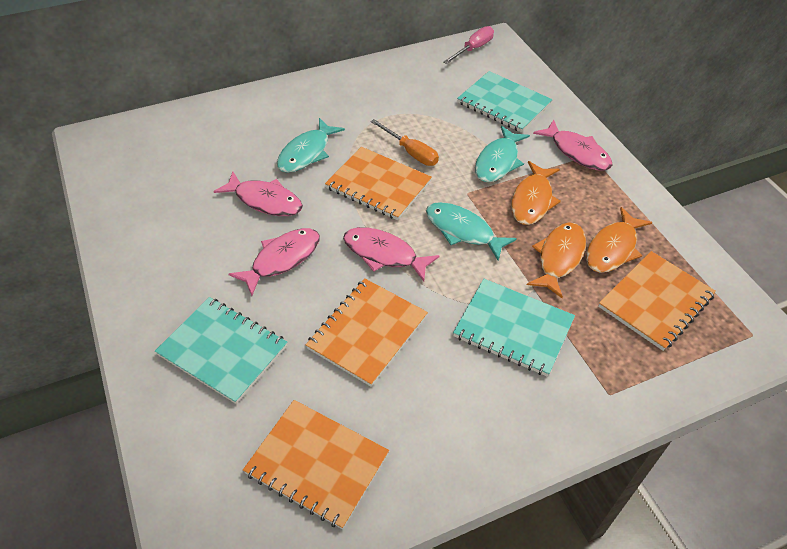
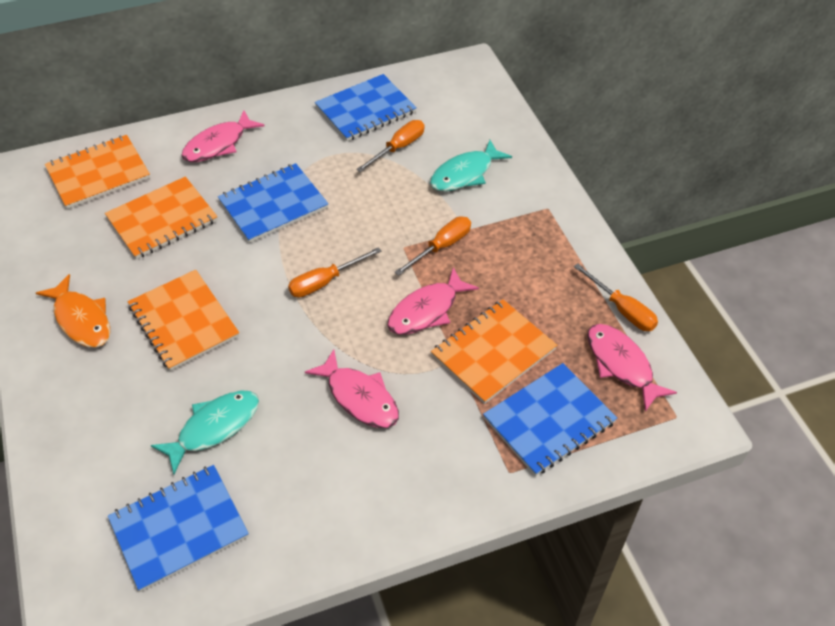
blue notebook: 0 -> 4
orange fish: 3 -> 1
orange screwdriver: 1 -> 4
pink screwdriver: 1 -> 0
turquoise fish: 3 -> 2
turquoise notebook: 3 -> 0

